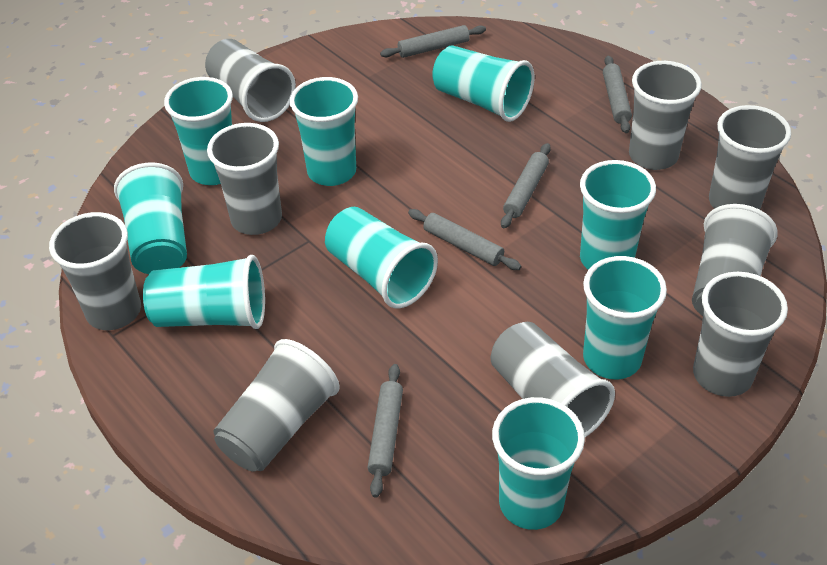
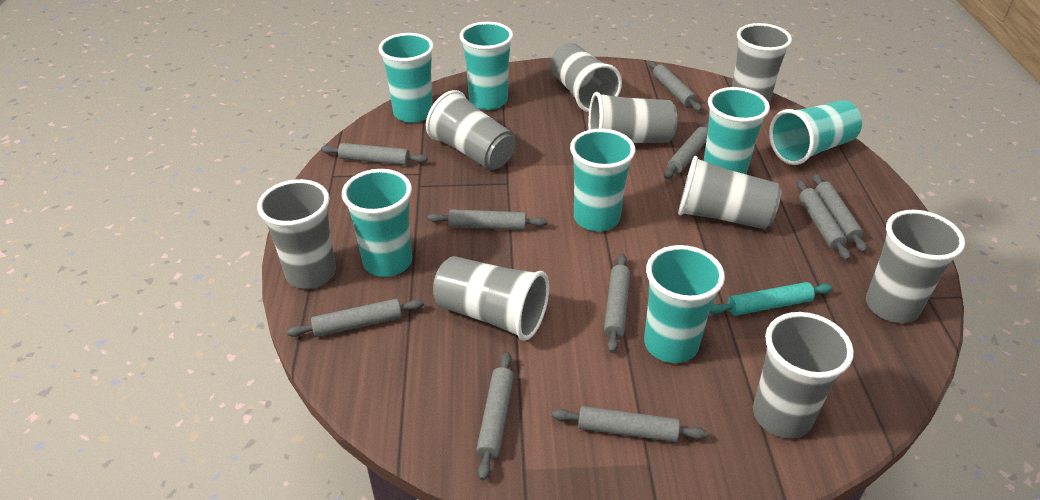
grey rolling pin: 5 -> 10
turquoise cup: 9 -> 7
turquoise rolling pin: 0 -> 1

